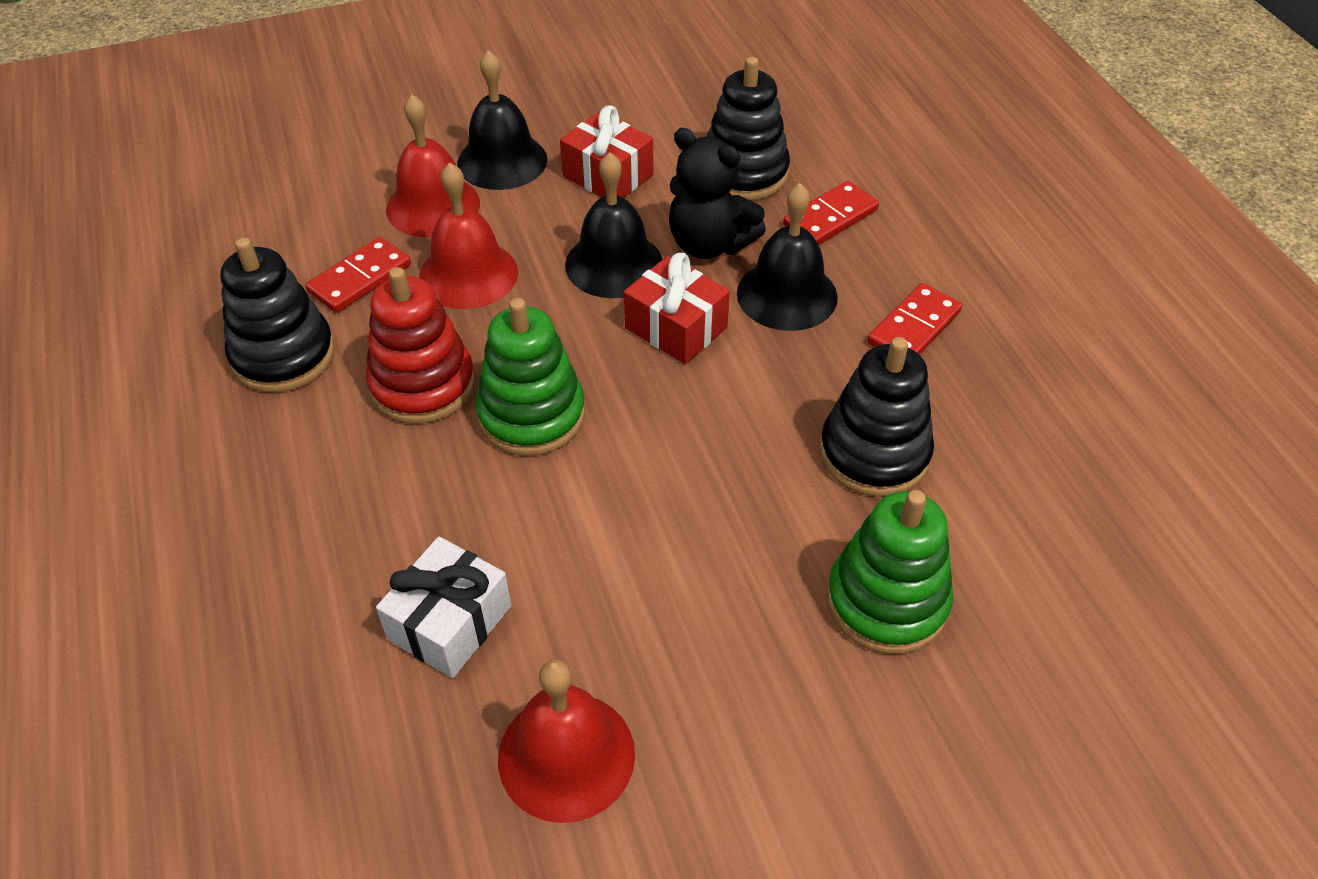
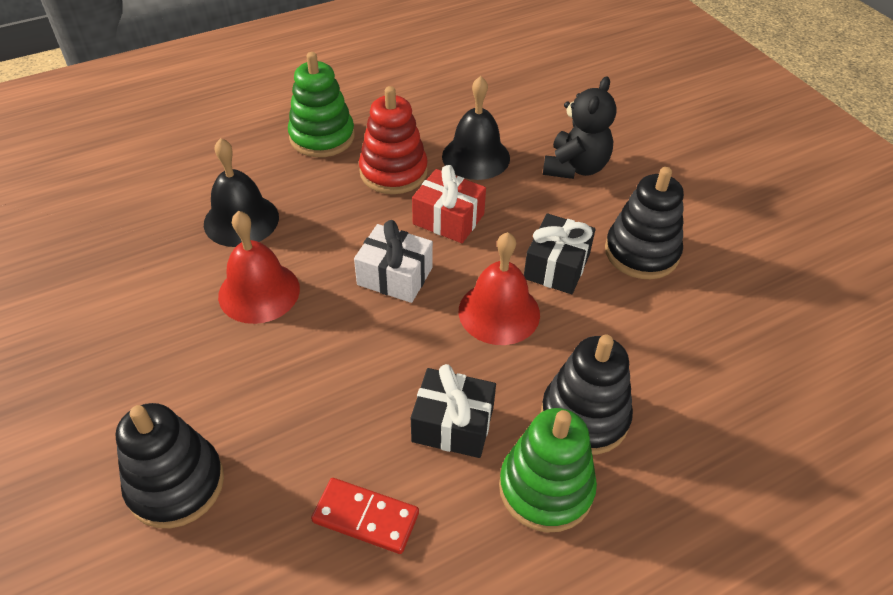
black bell: 3 -> 2
black gift: 0 -> 2
red bell: 3 -> 2
red domino: 3 -> 1
red gift: 2 -> 1

